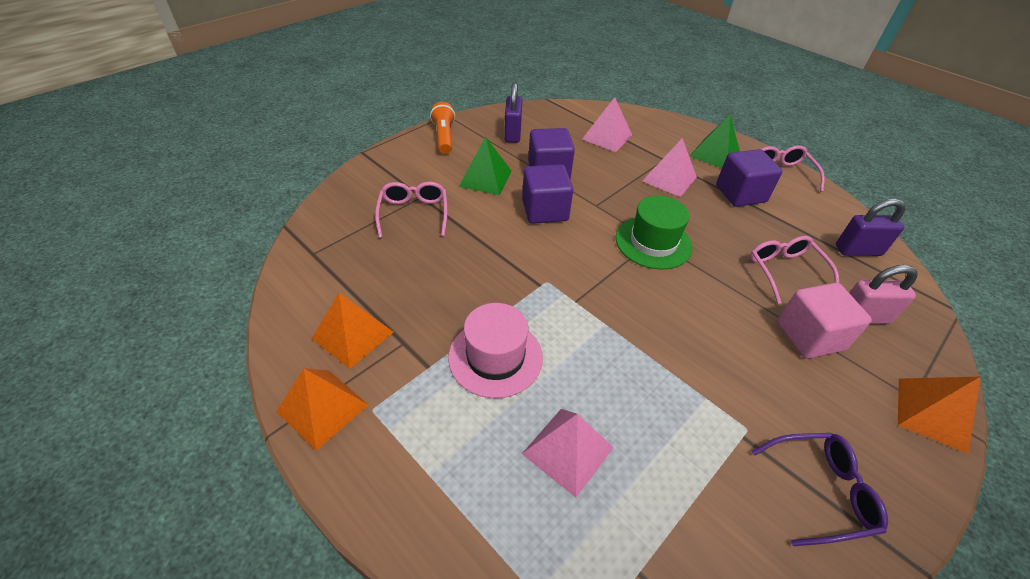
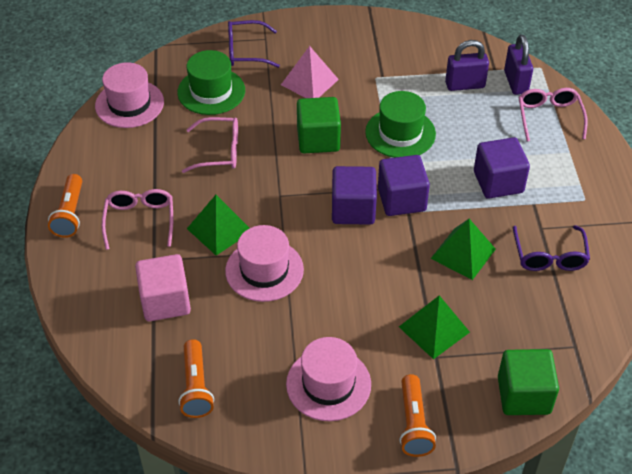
green cube: 0 -> 2
green hat: 1 -> 2
green pyramid: 2 -> 3
orange flashlight: 1 -> 3
orange pyramid: 3 -> 0
pink hat: 1 -> 3
pink padlock: 1 -> 0
pink pyramid: 3 -> 1
purple glasses: 1 -> 2

